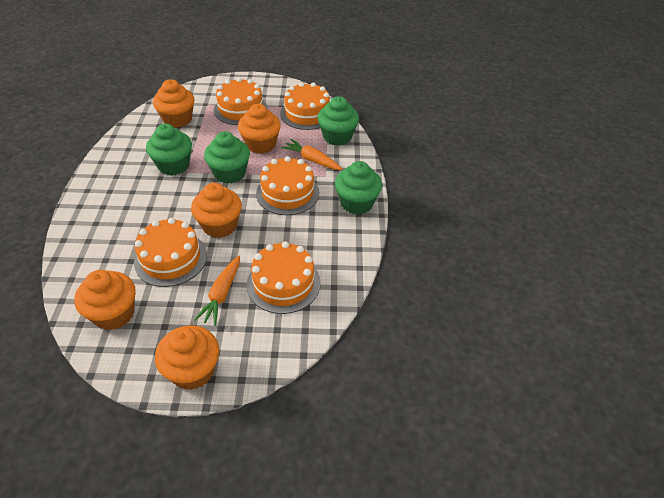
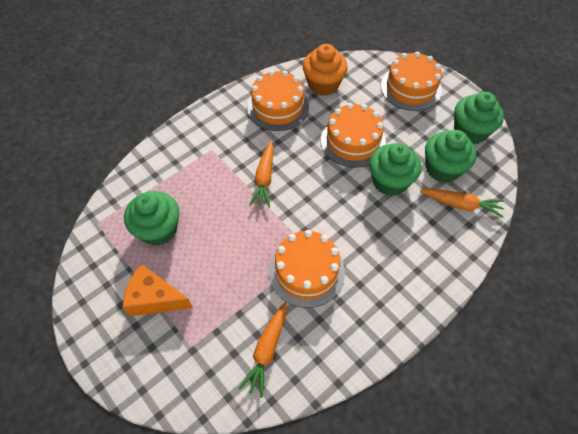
orange cake: 5 -> 4
orange carrot: 2 -> 3
orange cheese: 0 -> 1
orange cupcake: 5 -> 1

